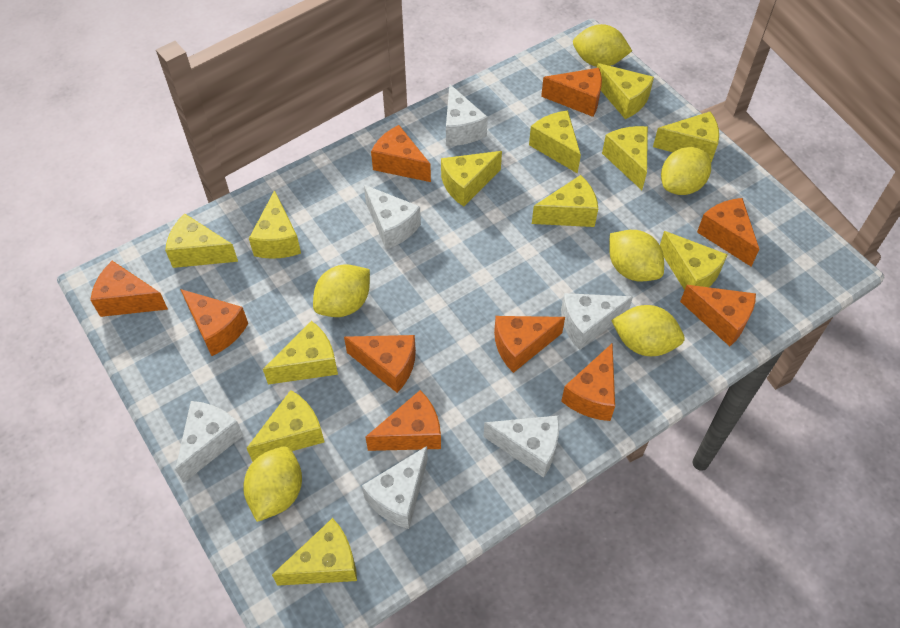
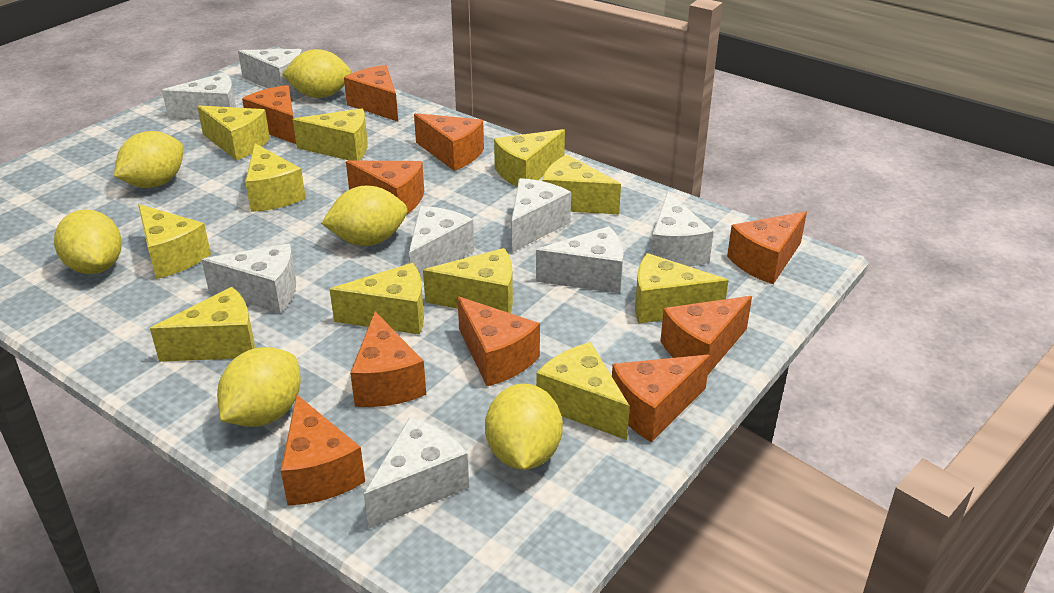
white cheese: 6 -> 8
yellow cheese: 12 -> 11

